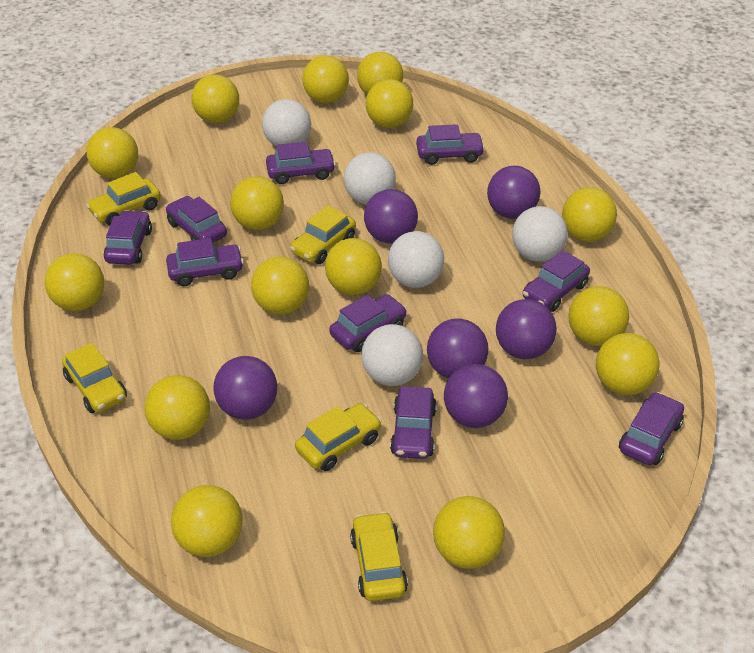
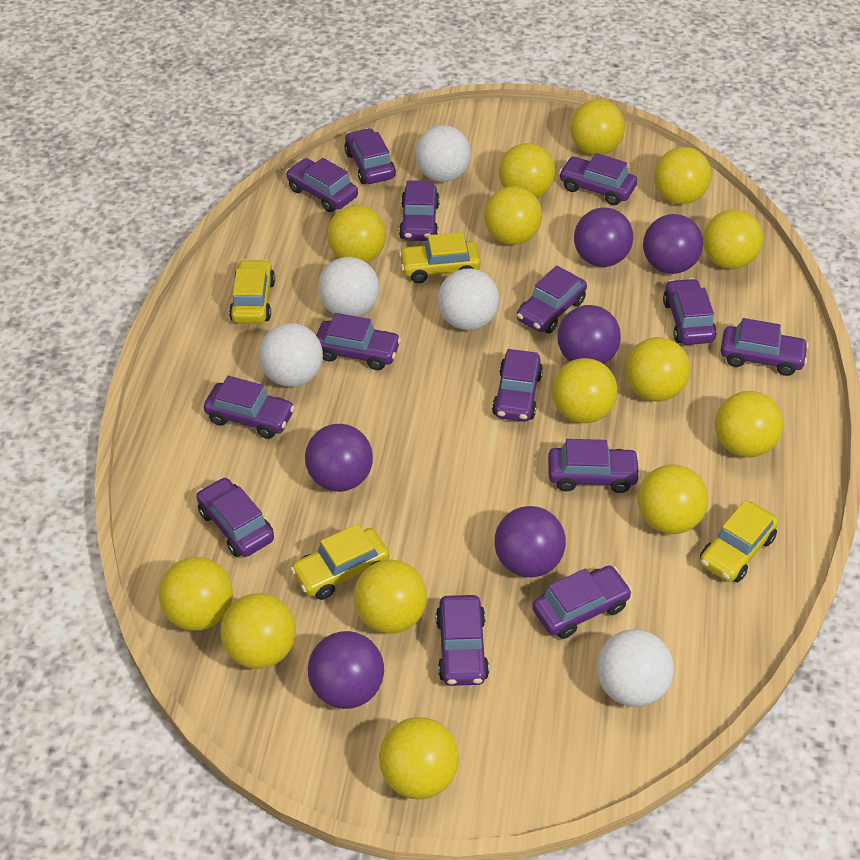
purple car: 9 -> 14
yellow ball: 15 -> 14
yellow car: 5 -> 4

